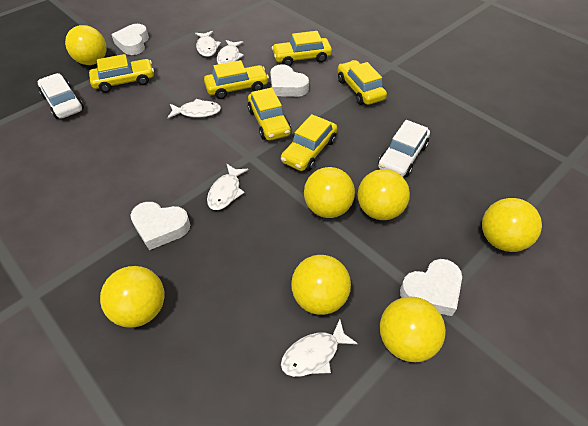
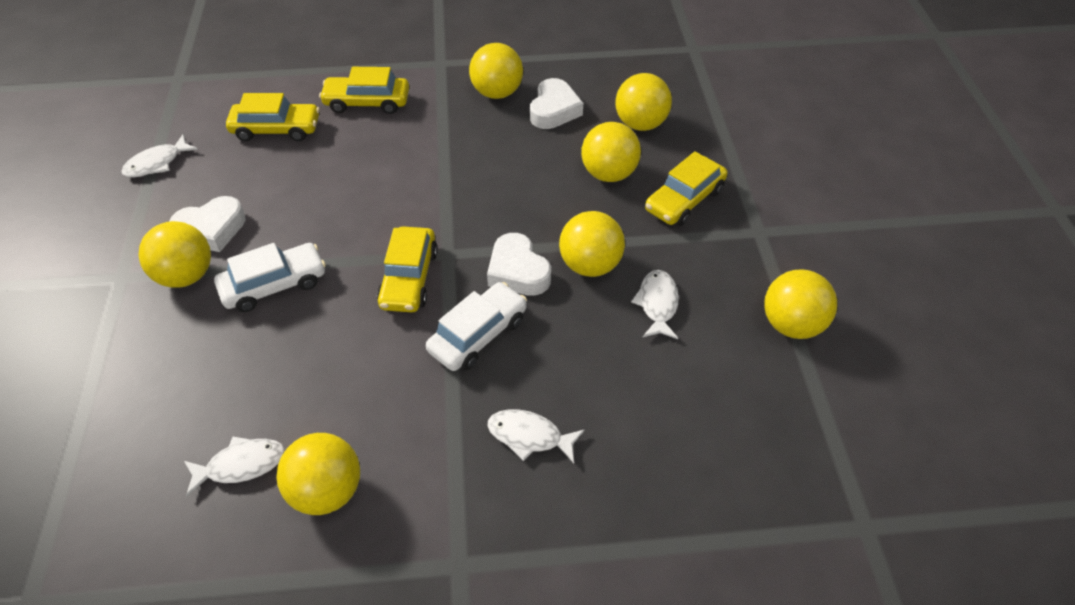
white fish: 5 -> 4
white heart: 4 -> 3
yellow car: 6 -> 4

